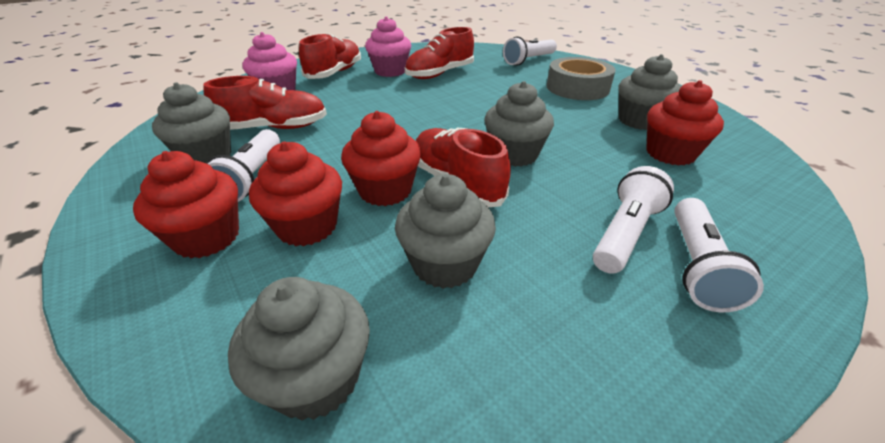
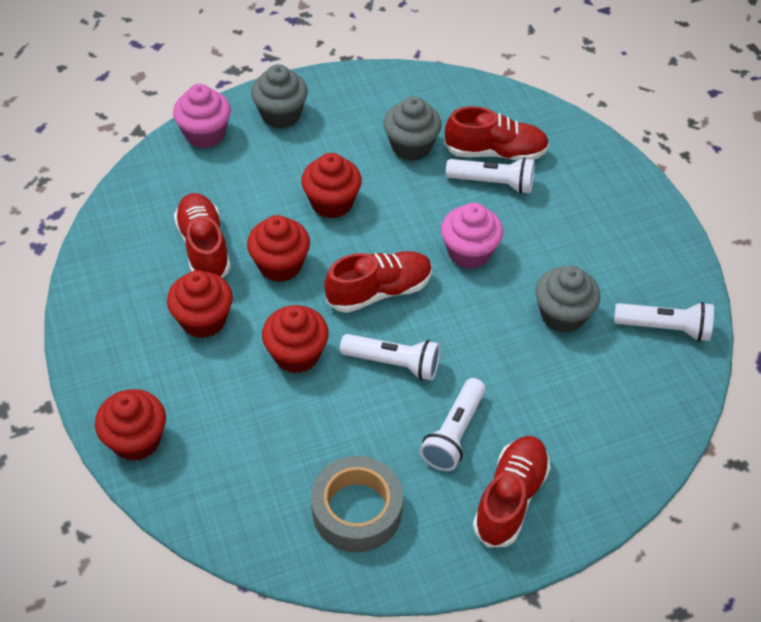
grey cupcake: 5 -> 3
red cupcake: 4 -> 5

